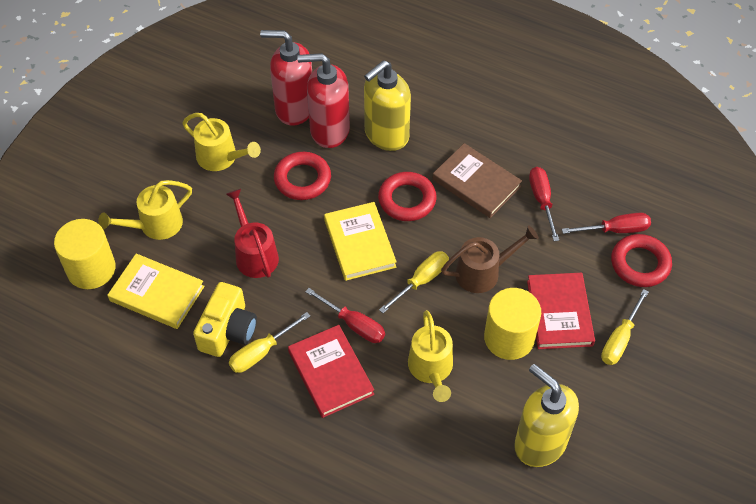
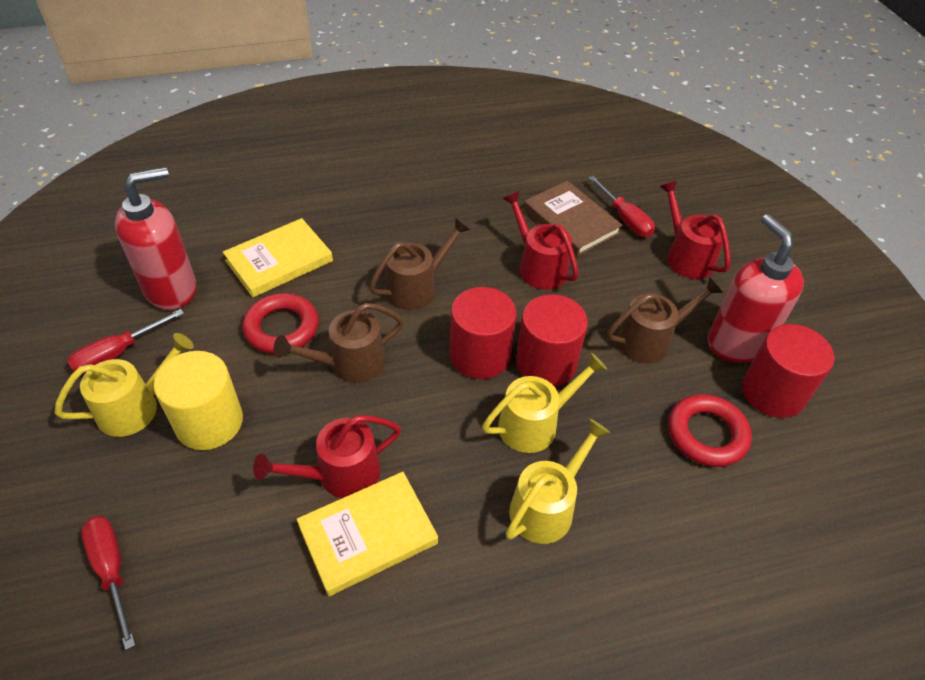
brown watering can: 1 -> 3
red book: 2 -> 0
red cylinder: 0 -> 3
red ring: 3 -> 2
red watering can: 1 -> 3
yellow camera: 1 -> 0
yellow cylinder: 2 -> 1
yellow screwdriver: 3 -> 0
yellow soap dispenser: 2 -> 0

